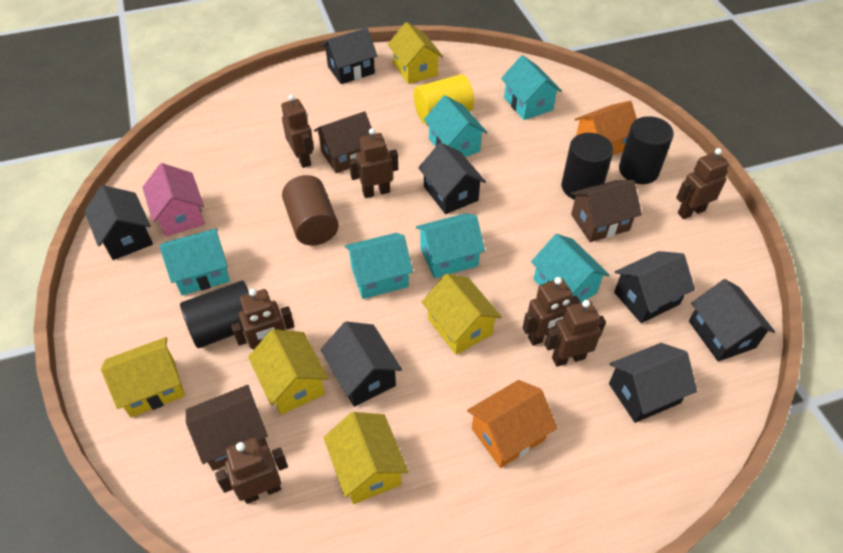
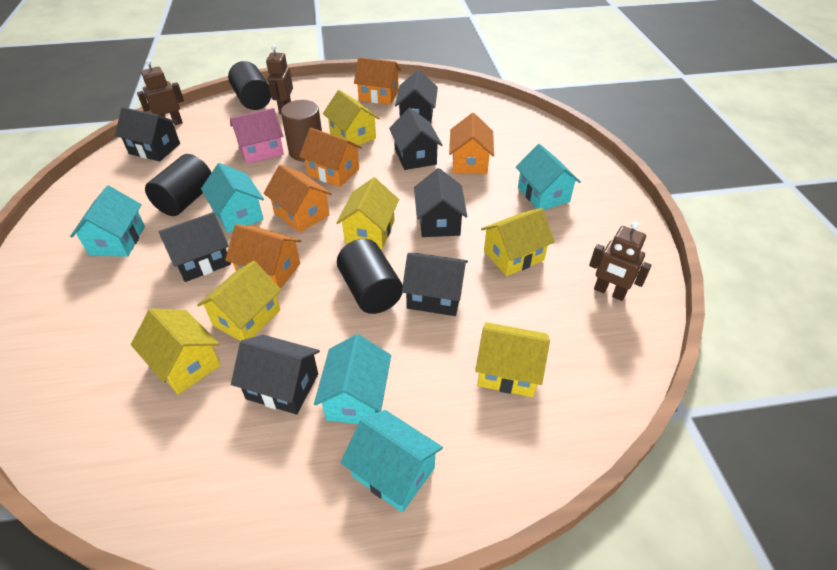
brown house: 3 -> 0
brown robot: 7 -> 3
orange house: 2 -> 5
turquoise house: 6 -> 5
yellow cylinder: 1 -> 0
yellow house: 5 -> 6

